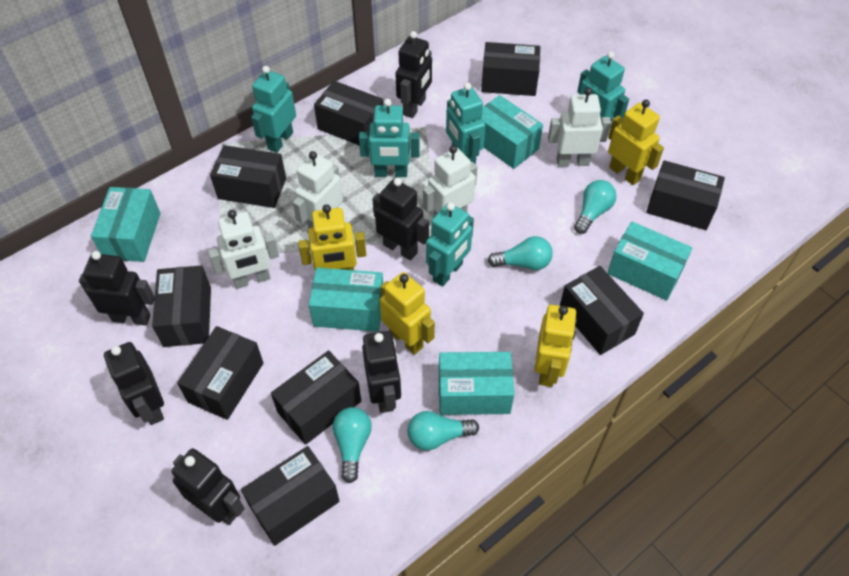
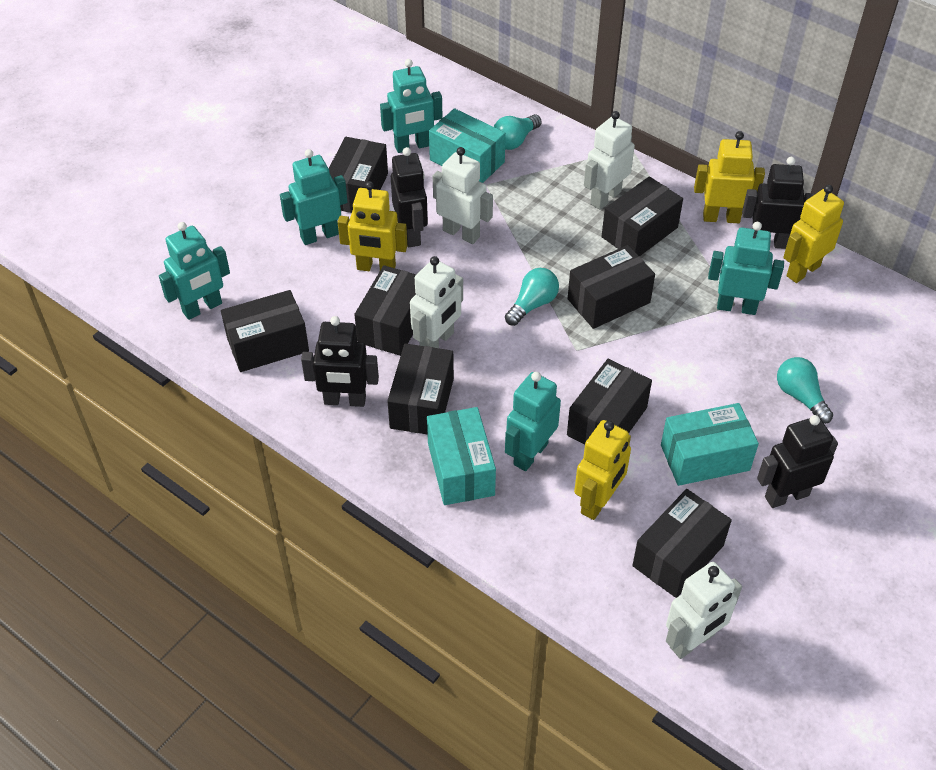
black box: 9 -> 8
black robot: 6 -> 4
turquoise box: 5 -> 3
turquoise light bulb: 4 -> 3

